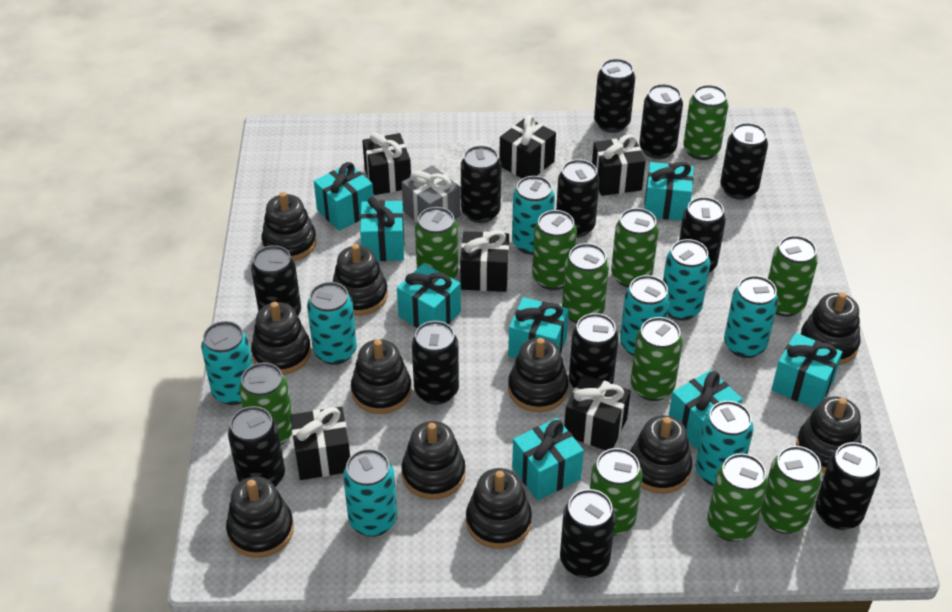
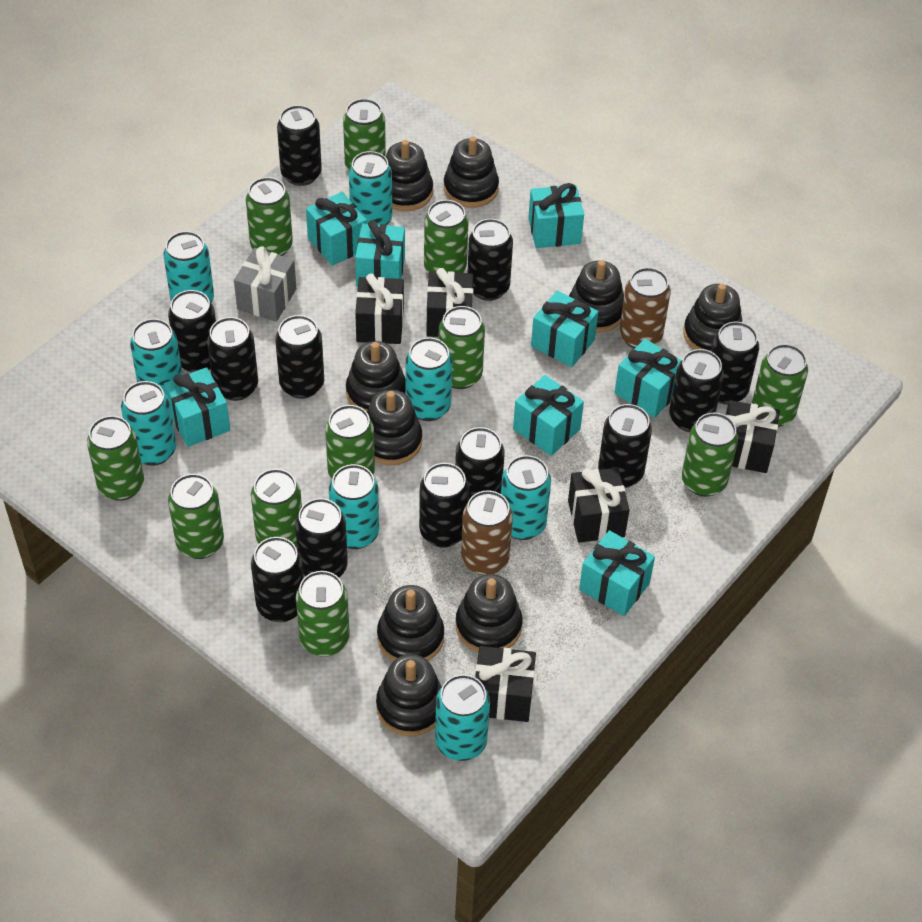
black gift: 6 -> 5
black stacking toy: 11 -> 9
brown can: 0 -> 2

